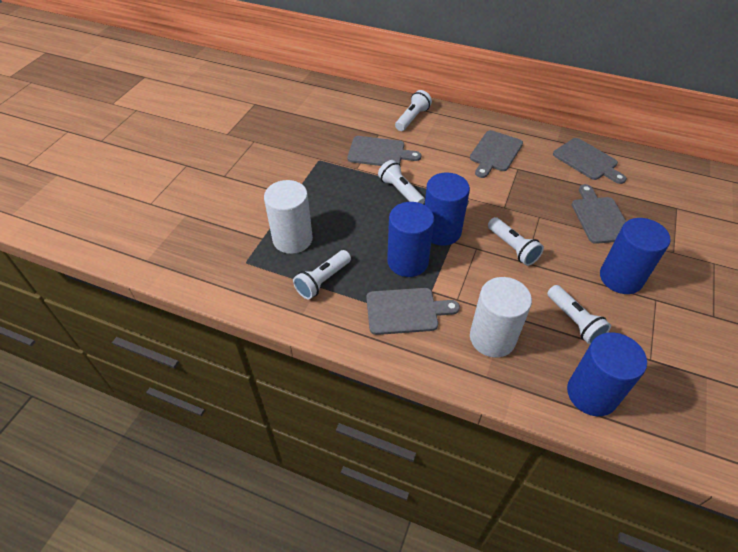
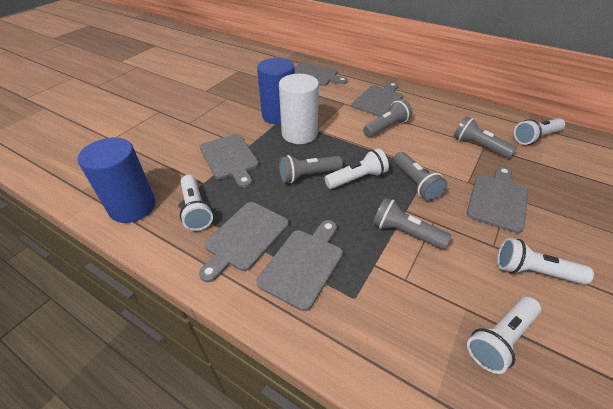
blue cylinder: 4 -> 2
grey cutting board: 5 -> 6
grey flashlight: 0 -> 5
white cylinder: 2 -> 1

